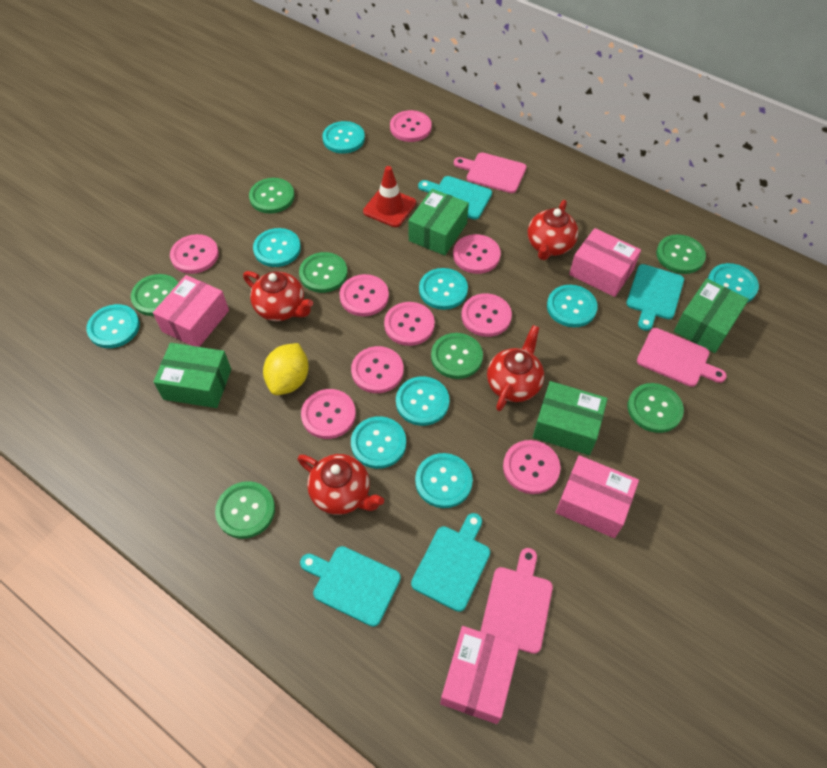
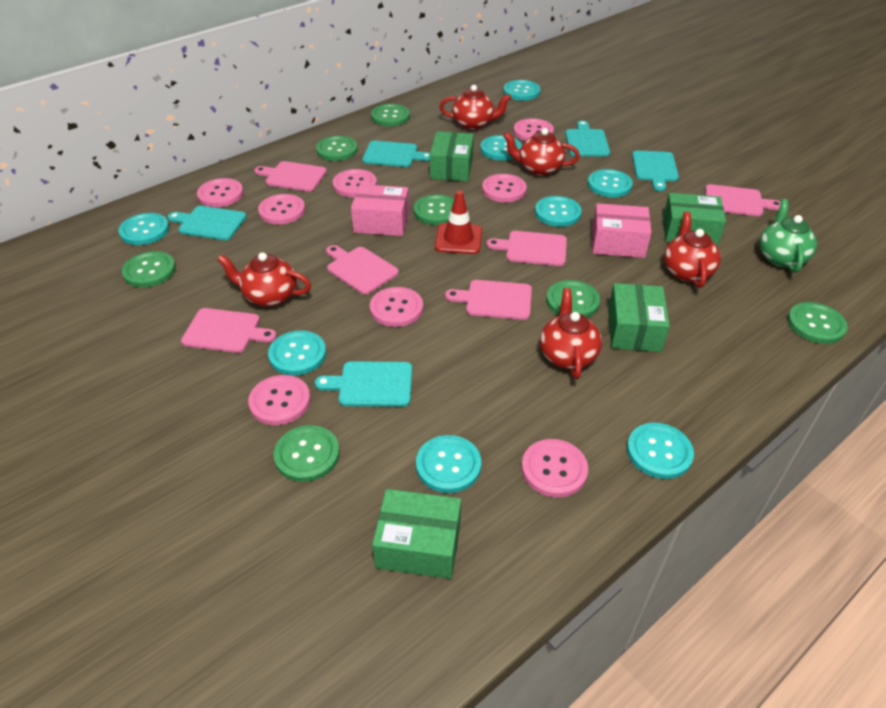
green teapot: 0 -> 1
pink box: 4 -> 2
pink button: 9 -> 8
pink cutting board: 3 -> 6
red teapot: 4 -> 5
turquoise button: 9 -> 8
turquoise cutting board: 4 -> 5
yellow lemon: 1 -> 0

